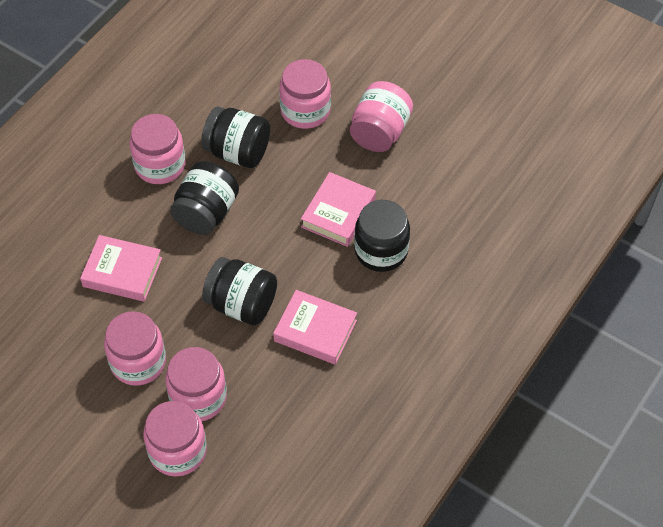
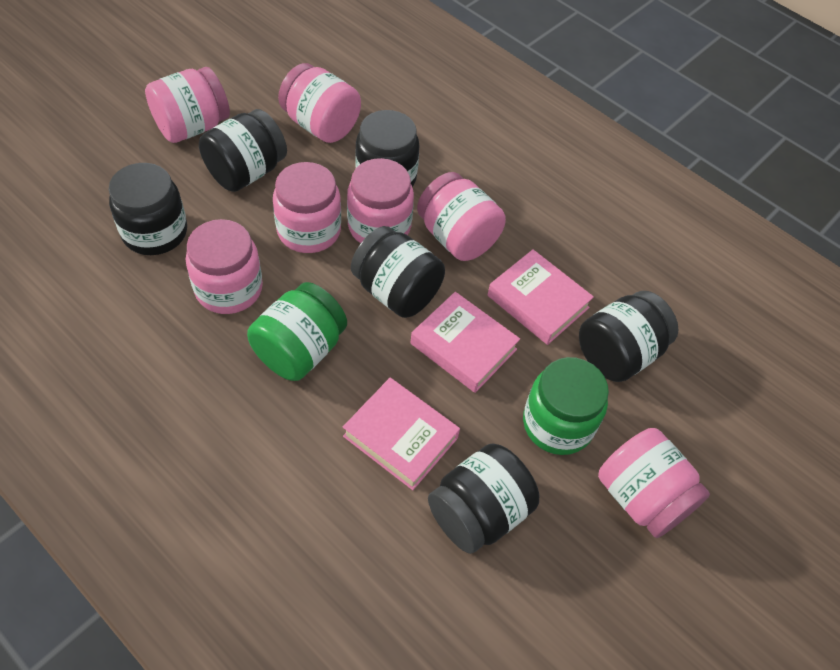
black jar: 4 -> 6
green jar: 0 -> 2
pink jar: 6 -> 7

